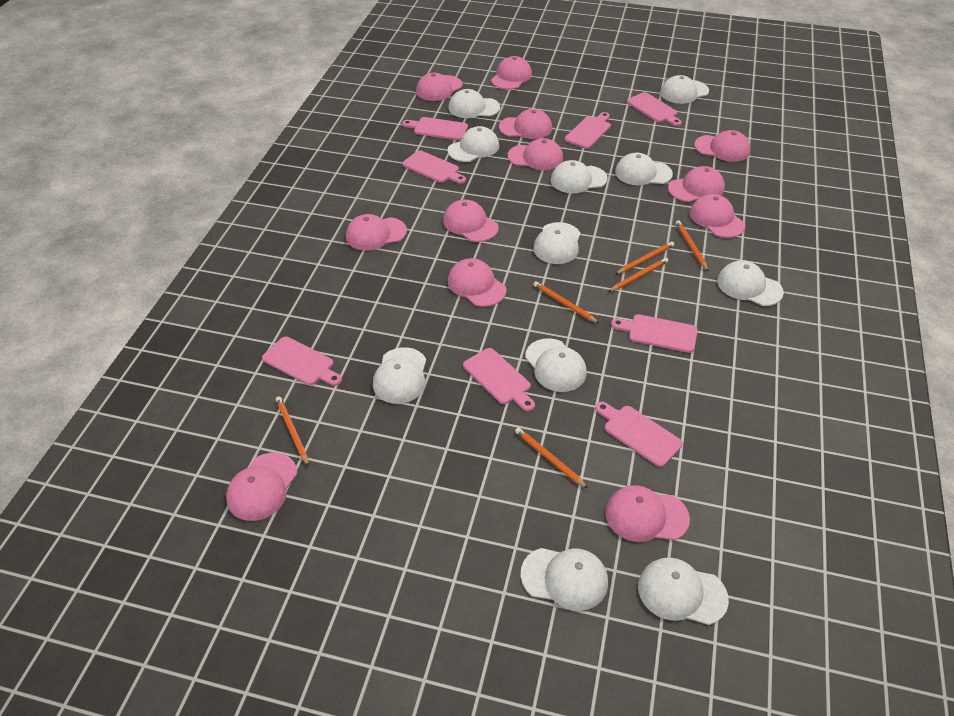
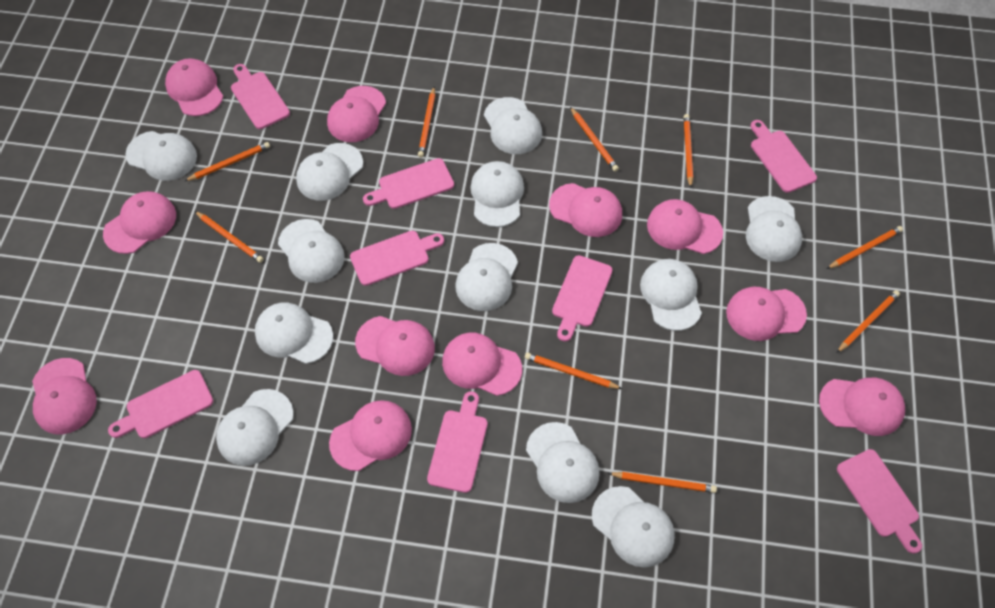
orange pencil: 6 -> 9
pink cap: 12 -> 11
white cap: 11 -> 12

